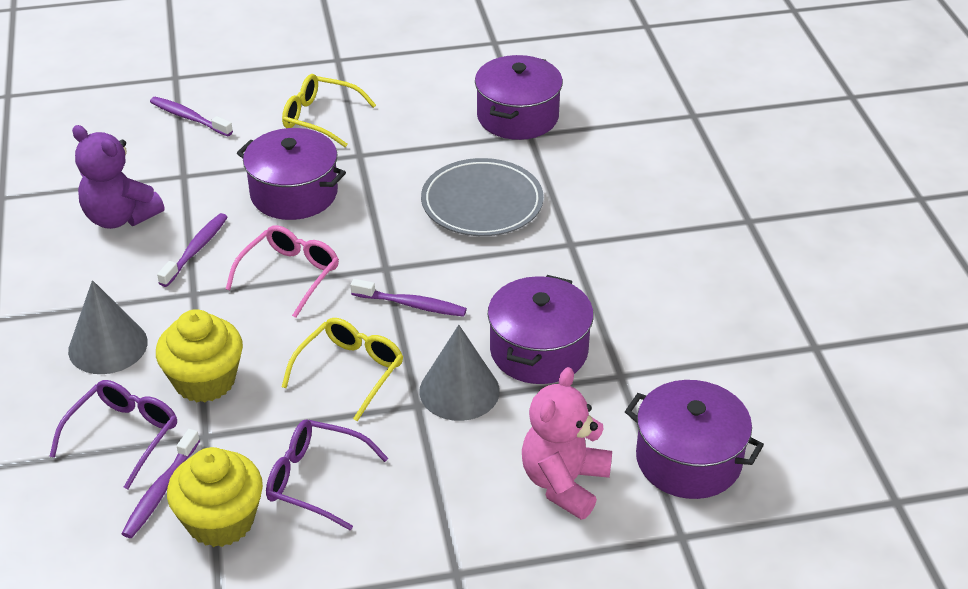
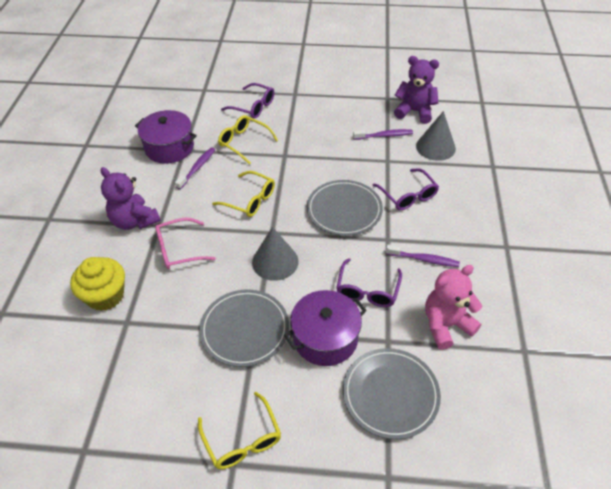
grey plate: 1 -> 3
purple glasses: 2 -> 3
purple pot: 4 -> 2
purple teddy bear: 1 -> 2
purple toothbrush: 4 -> 3
yellow cupcake: 2 -> 1
yellow glasses: 2 -> 3

